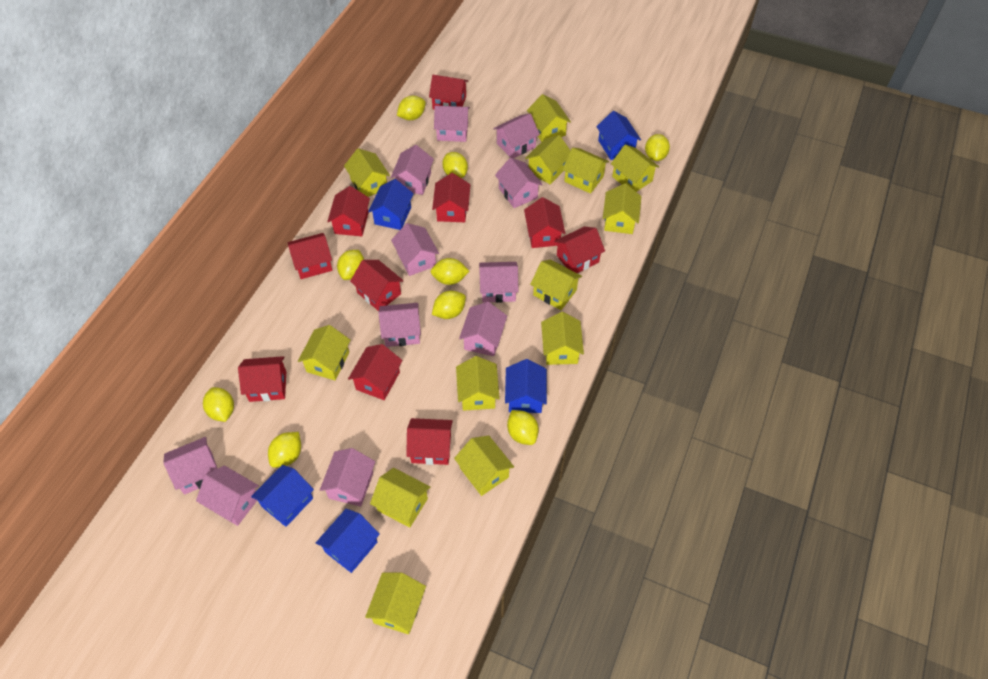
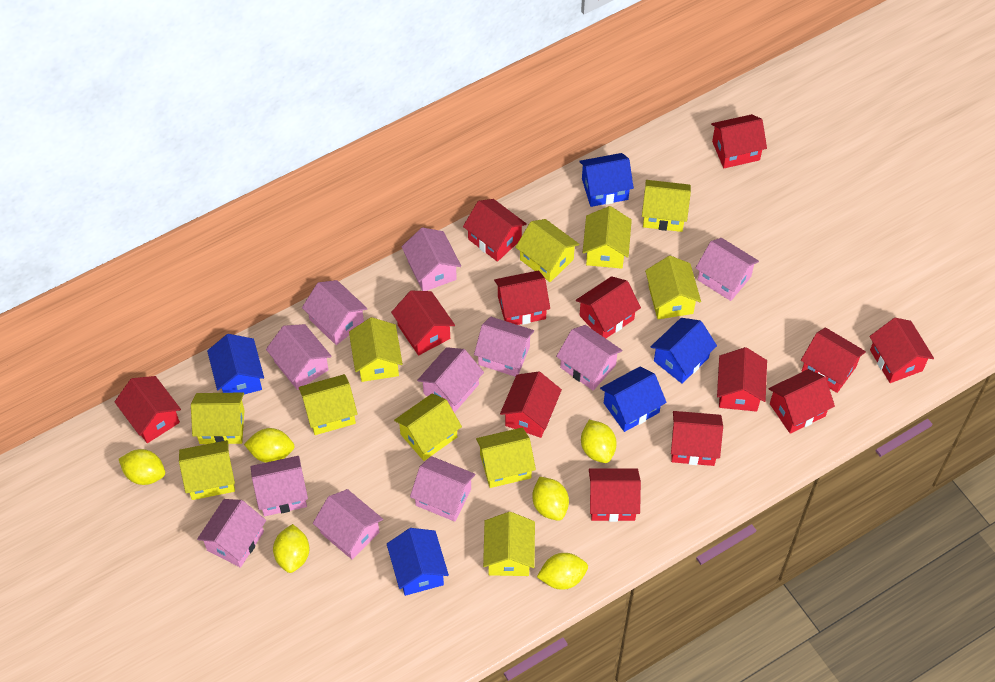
red house: 10 -> 13
yellow house: 13 -> 11
yellow lemon: 9 -> 6

